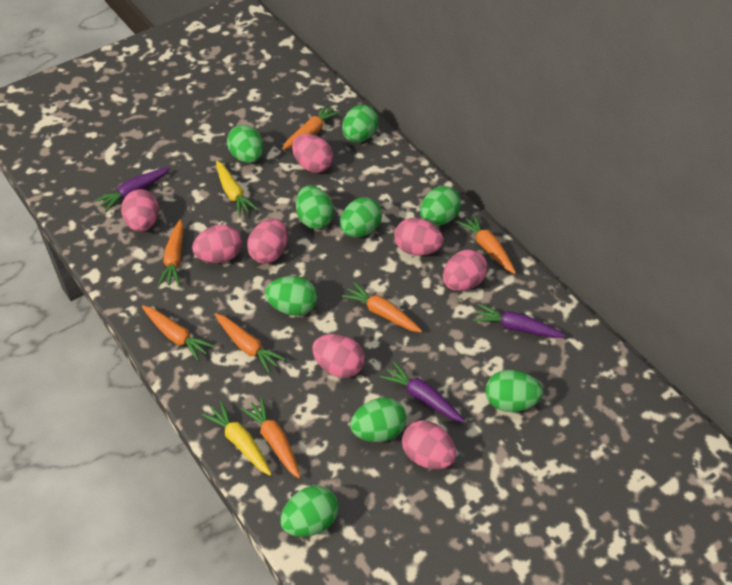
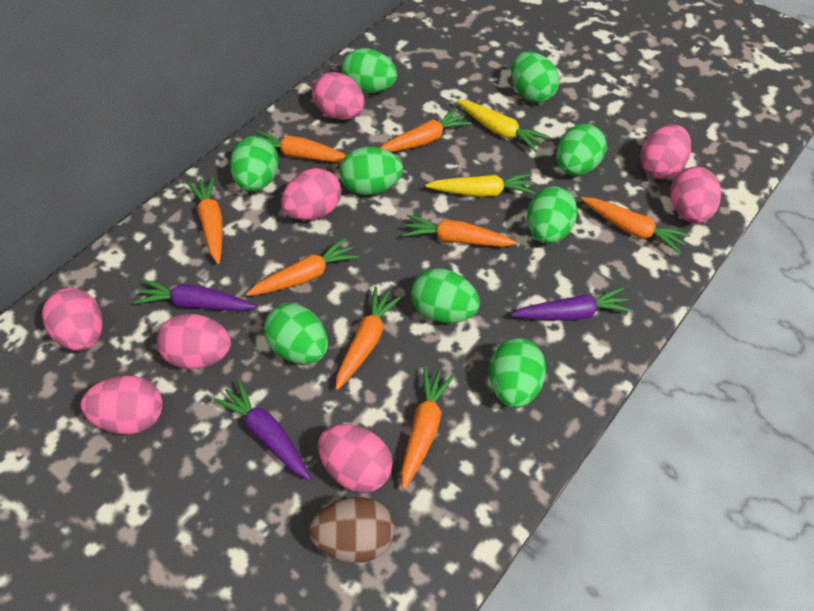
brown egg: 0 -> 1
orange carrot: 7 -> 8

